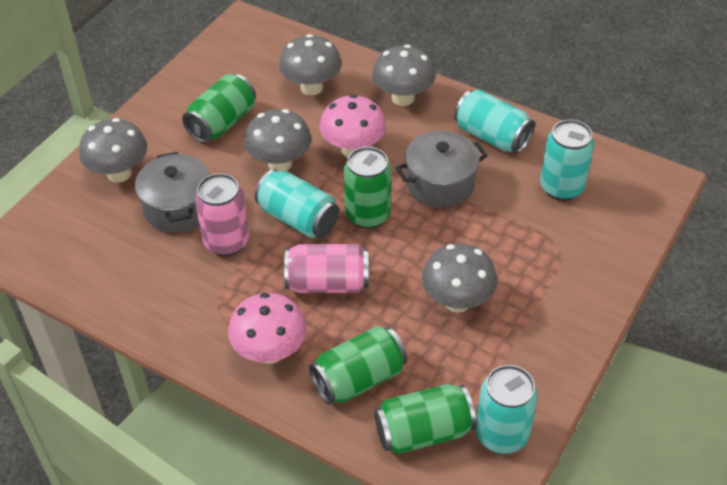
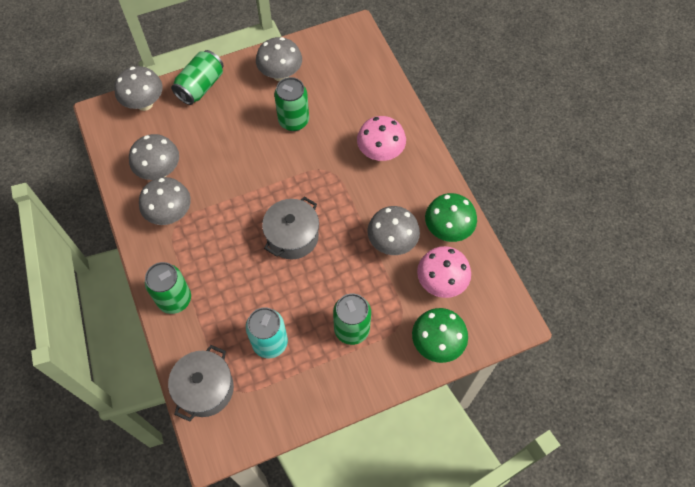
green mushroom: 0 -> 2
pink can: 2 -> 0
turquoise can: 4 -> 1

